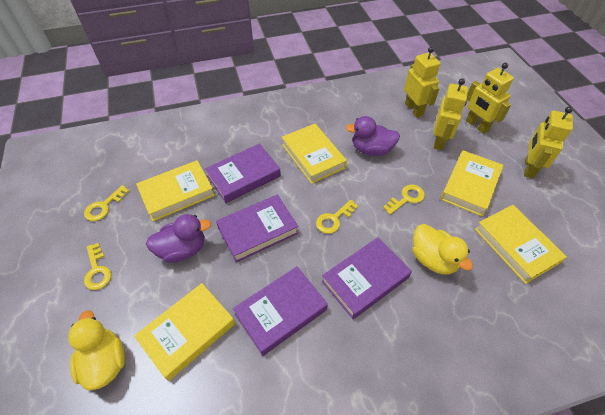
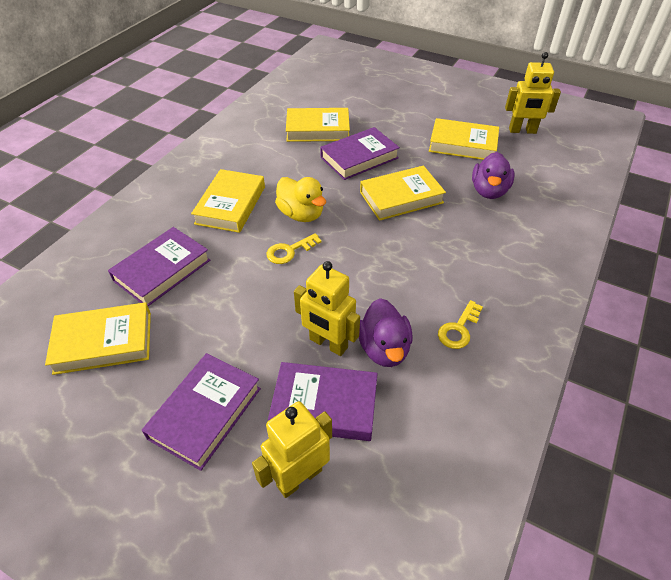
yellow duck: 2 -> 1
yellow key: 4 -> 2
yellow robot: 4 -> 3

